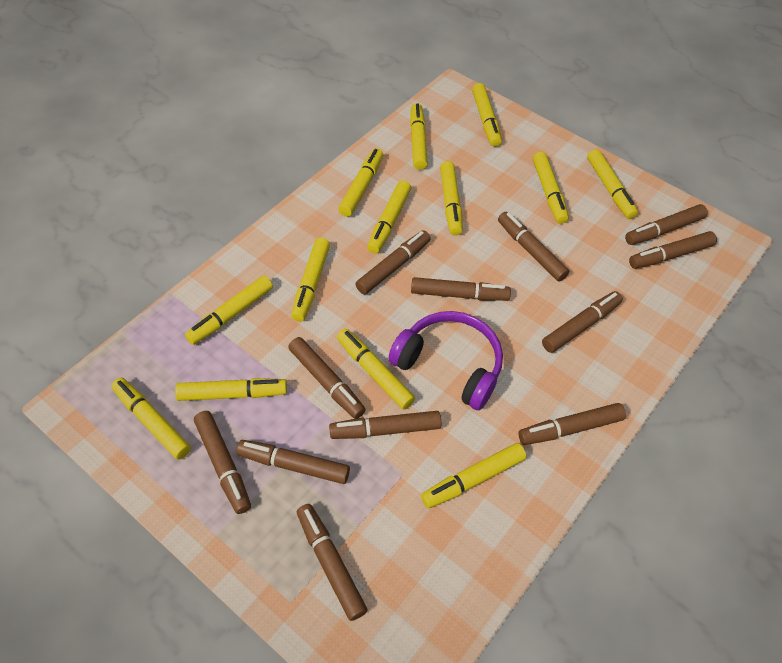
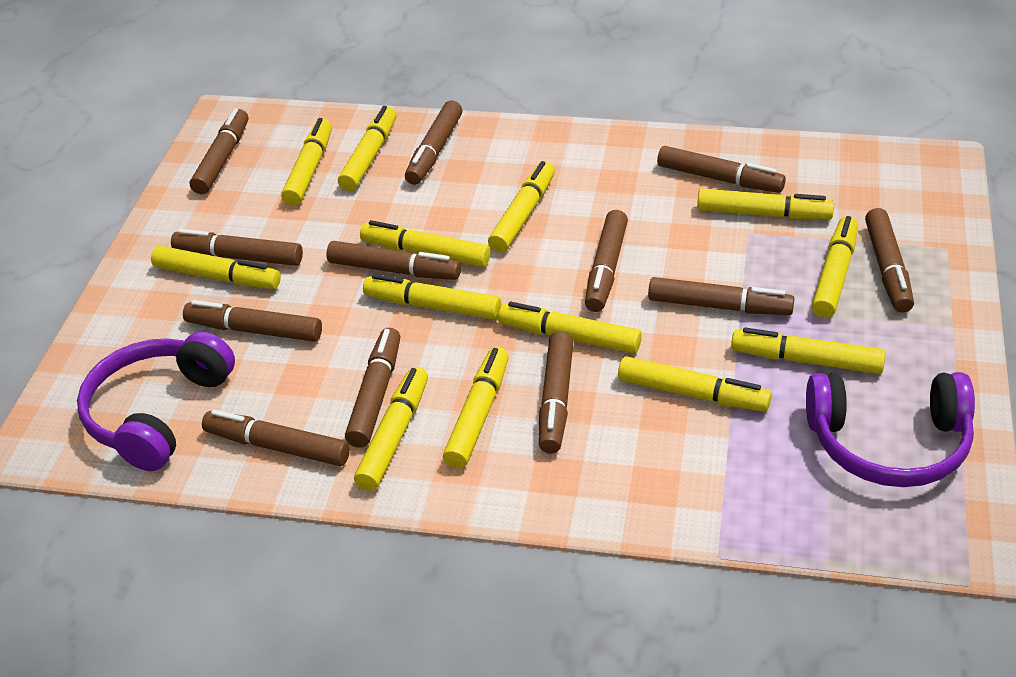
purple headphones: 1 -> 2

